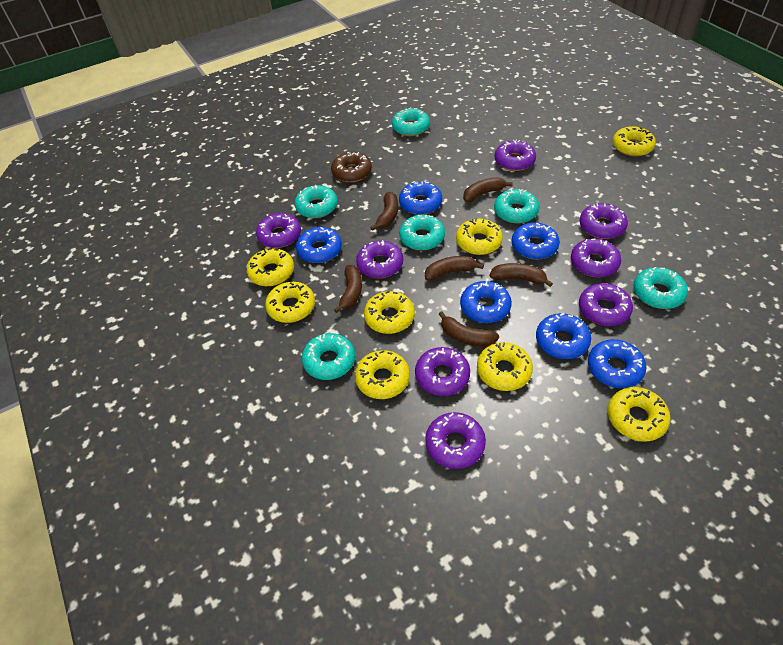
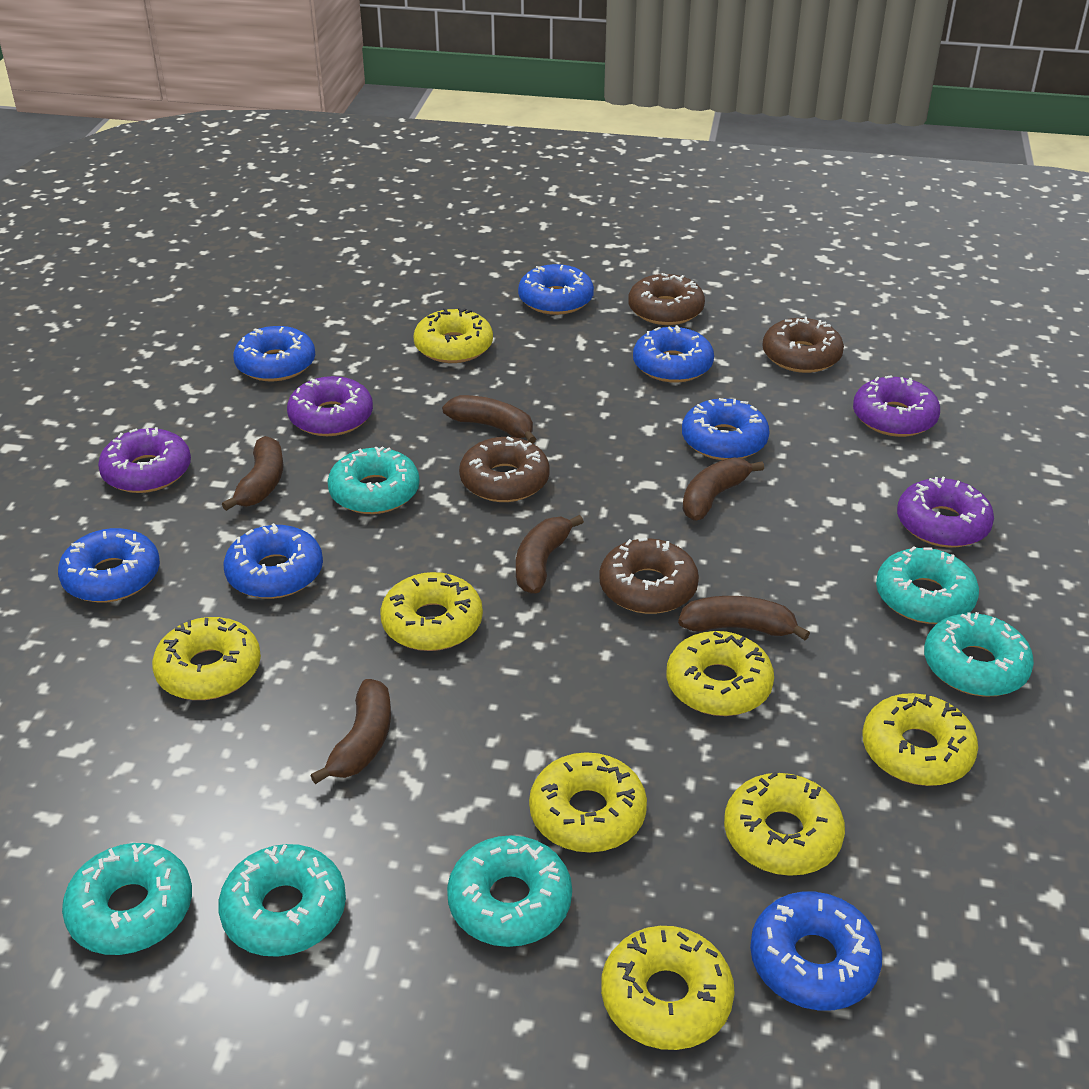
blue donut: 6 -> 7
brown donut: 1 -> 4
purple donut: 8 -> 4

